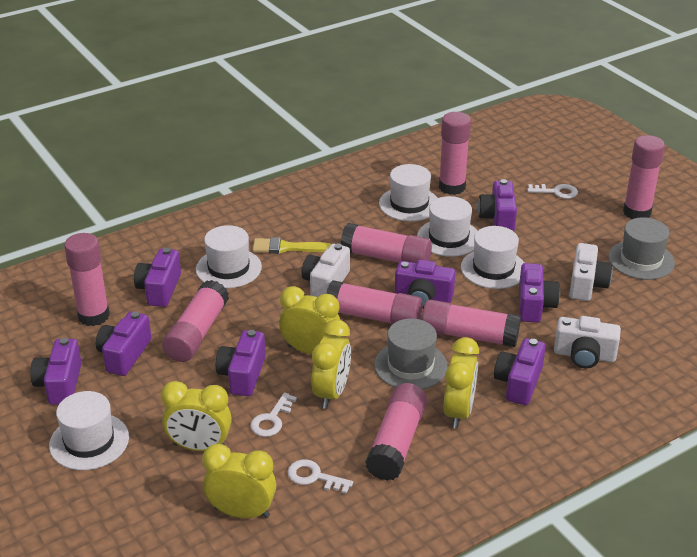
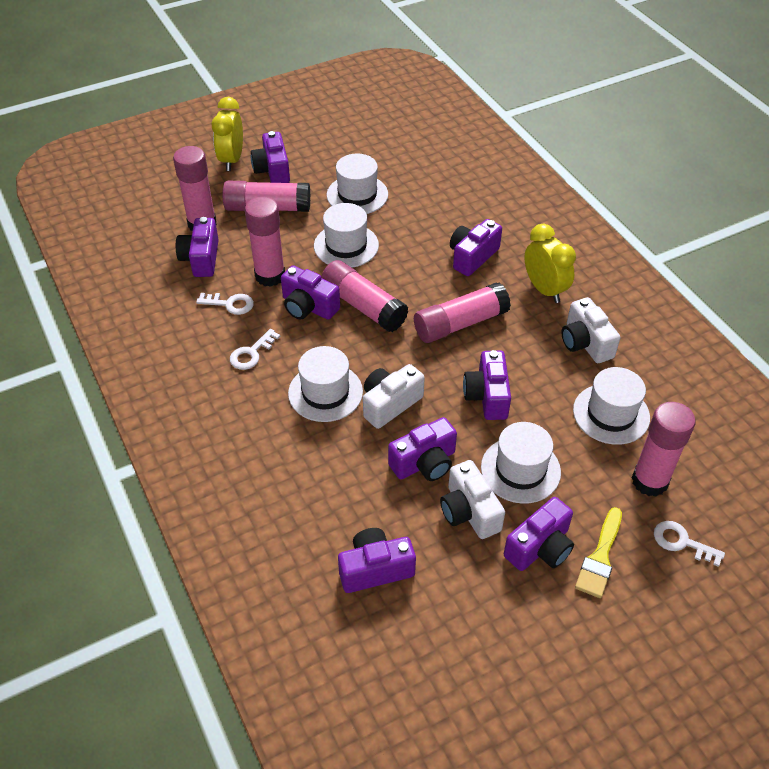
grey hat: 2 -> 0
pink glue stick: 8 -> 6
yellow clock: 5 -> 2

